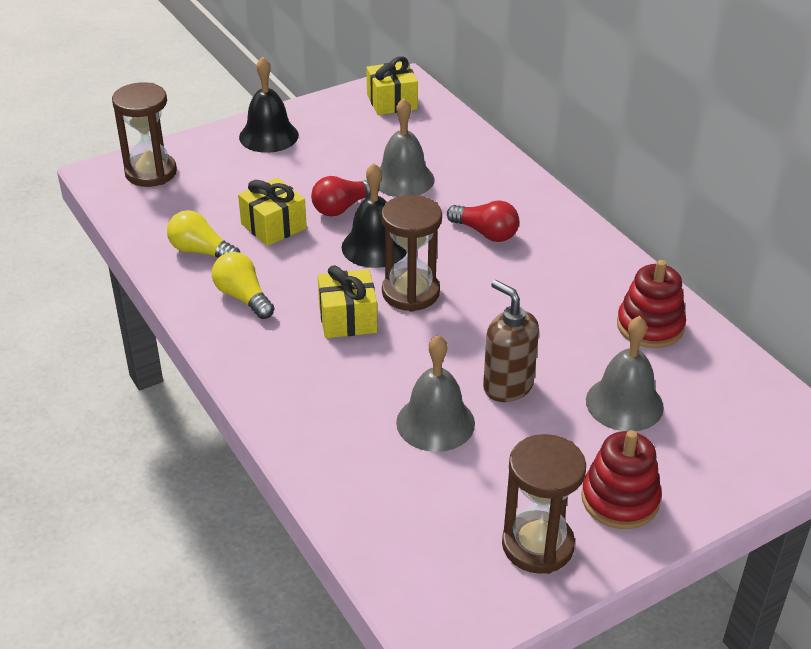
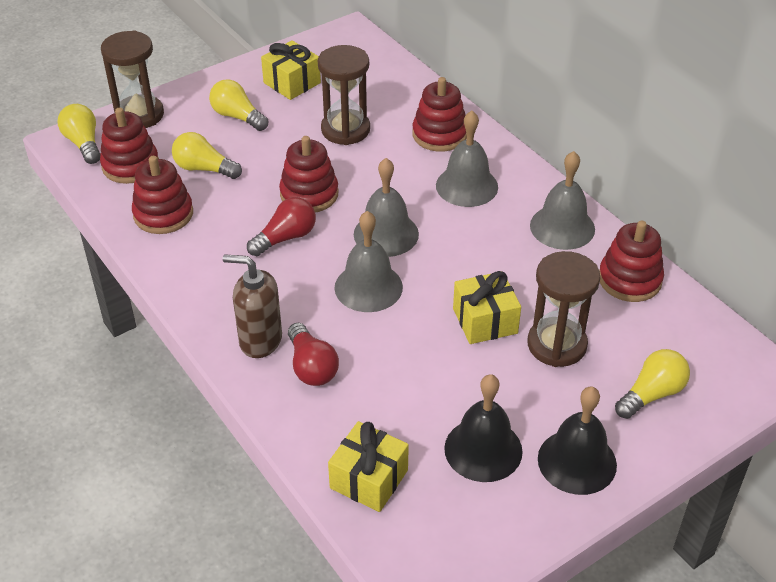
grey bell: 3 -> 4
red stacking toy: 2 -> 5
yellow light bulb: 2 -> 4

